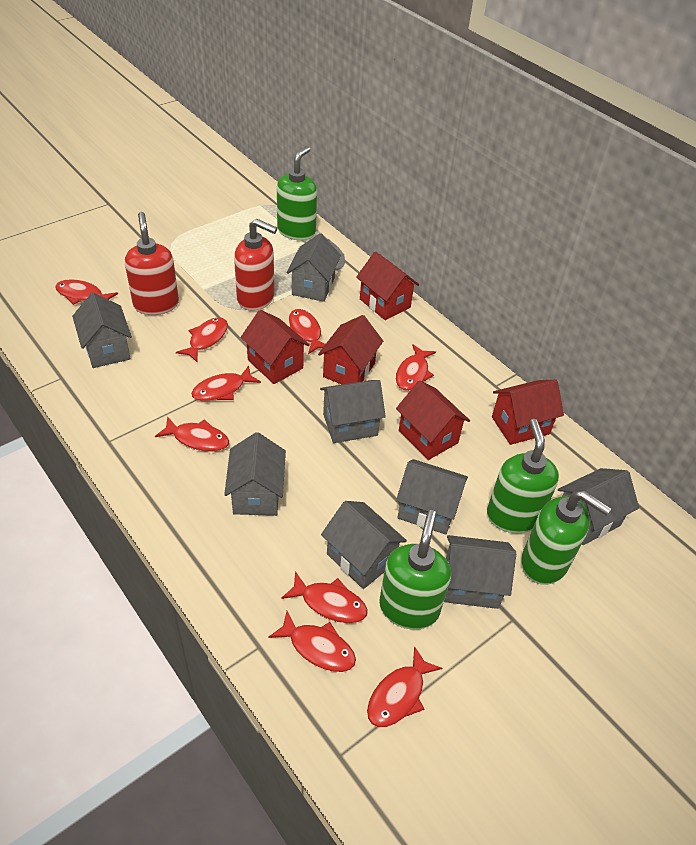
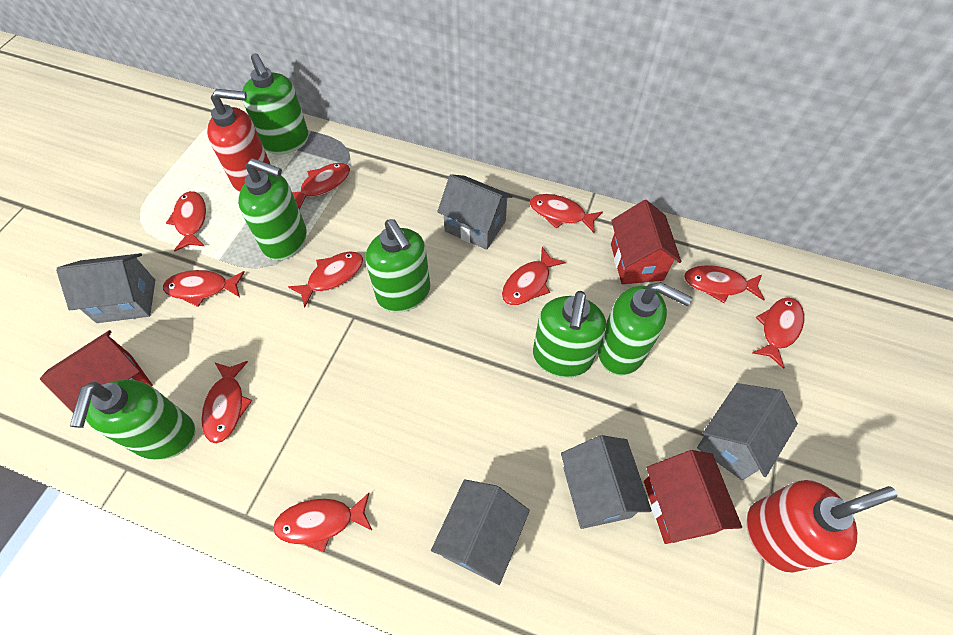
green soap dispenser: 4 -> 6
grey house: 8 -> 5
red fish: 9 -> 10
red house: 5 -> 3

